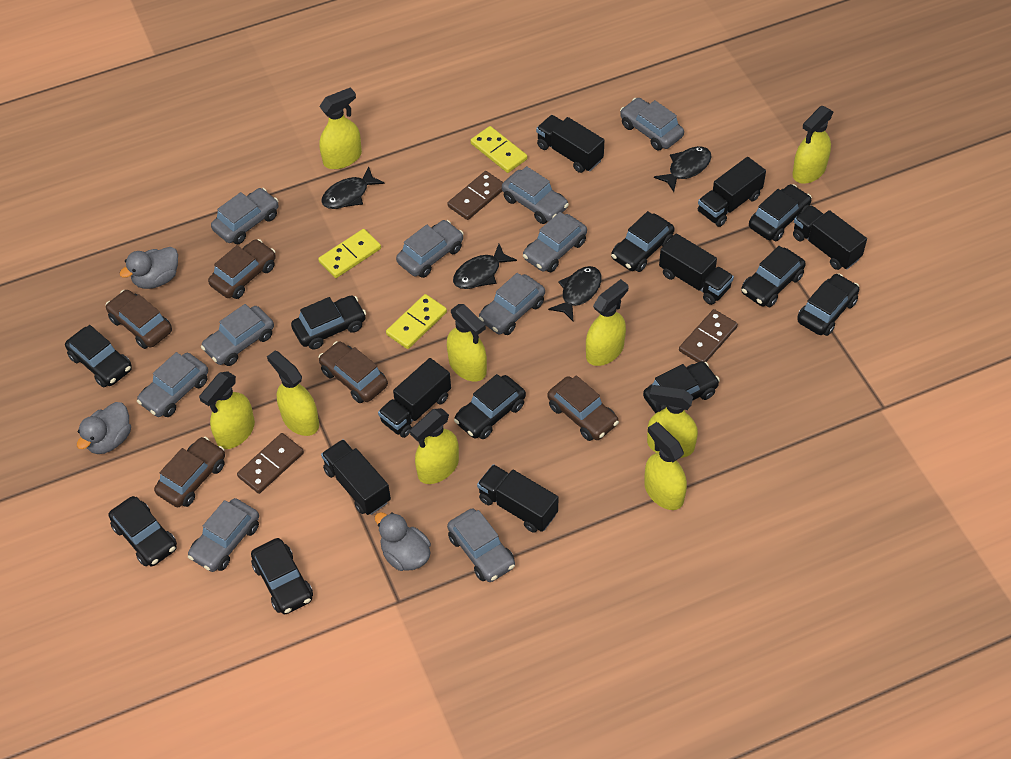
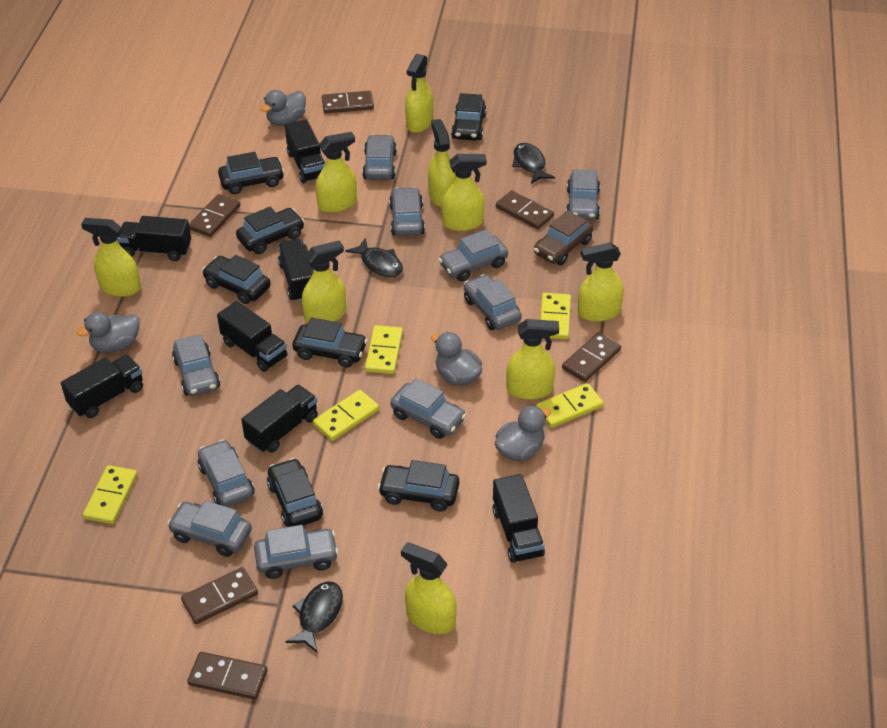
black car: 10 -> 7
black fish: 4 -> 3
brown car: 5 -> 1
brown domino: 3 -> 6
grey duck: 3 -> 4
yellow domino: 3 -> 5

